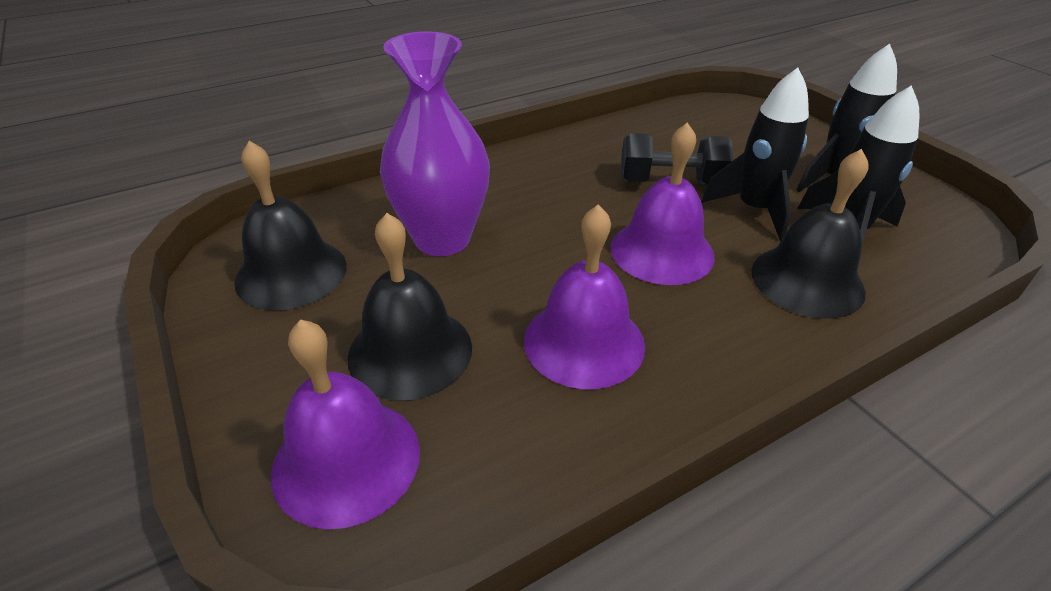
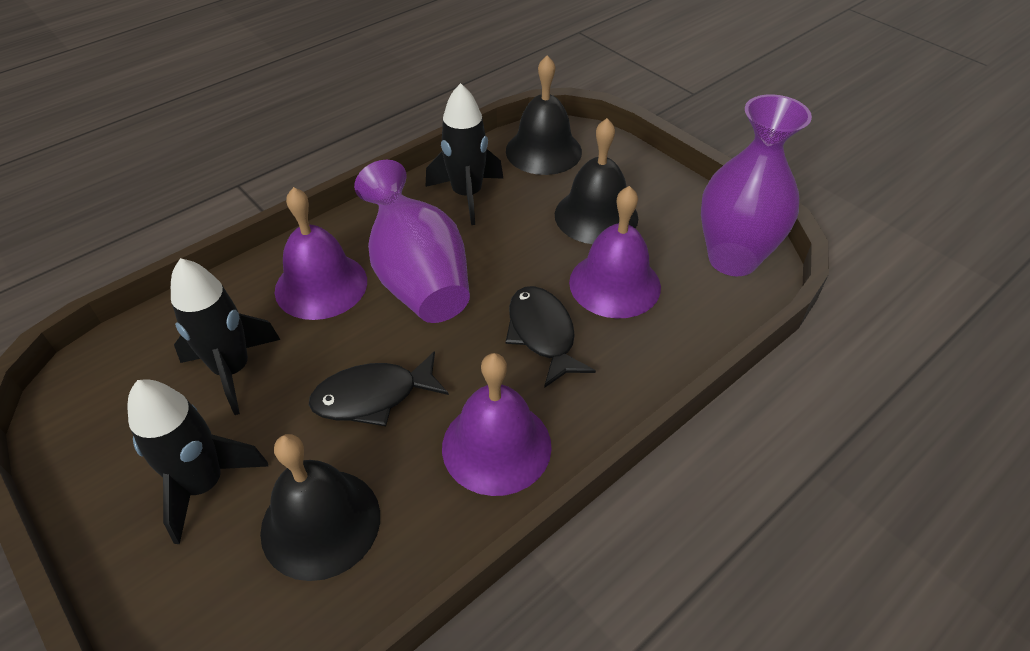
black dumbbell: 1 -> 0
black fish: 0 -> 2
purple vase: 1 -> 2

